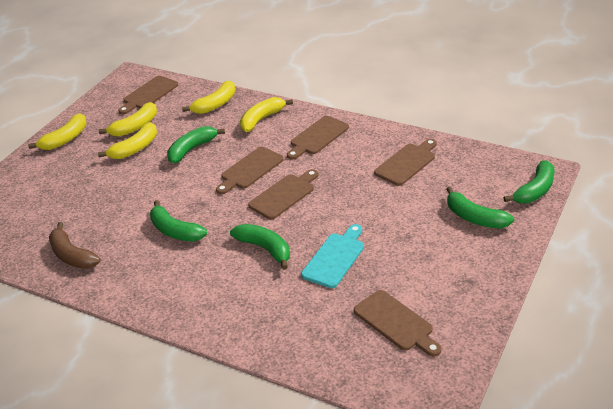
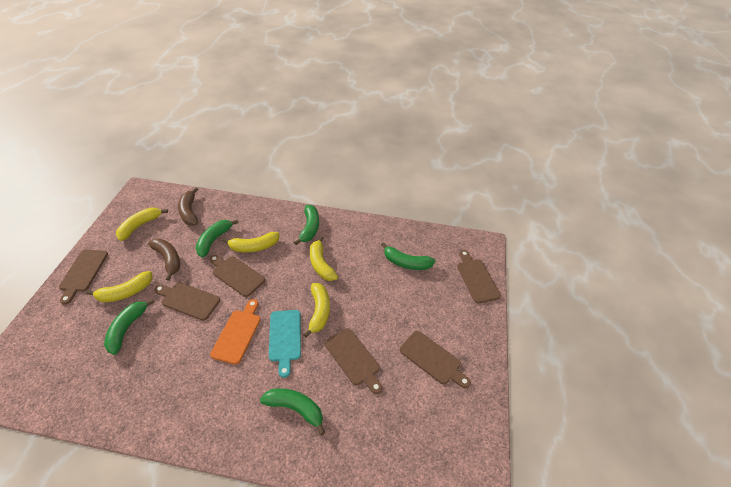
brown banana: 1 -> 2
orange cutting board: 0 -> 1

